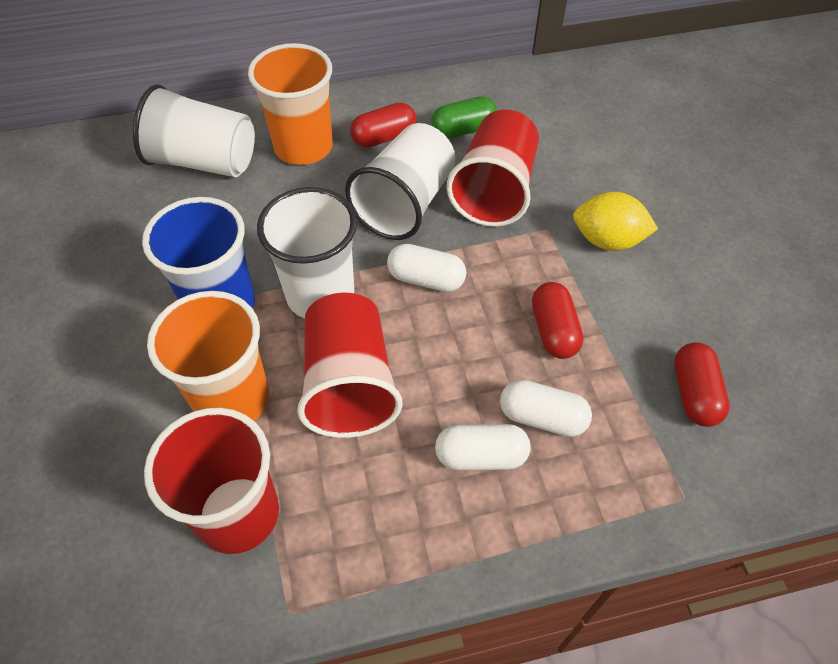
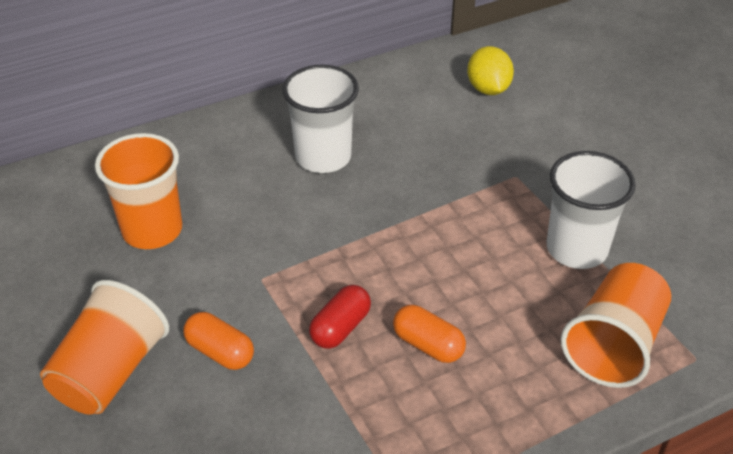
blue cup: 1 -> 0
green capsule: 1 -> 0
orange capsule: 0 -> 2
orange cup: 2 -> 3
red capsule: 3 -> 1
red cup: 3 -> 0
white capsule: 3 -> 0
white cup: 3 -> 2

